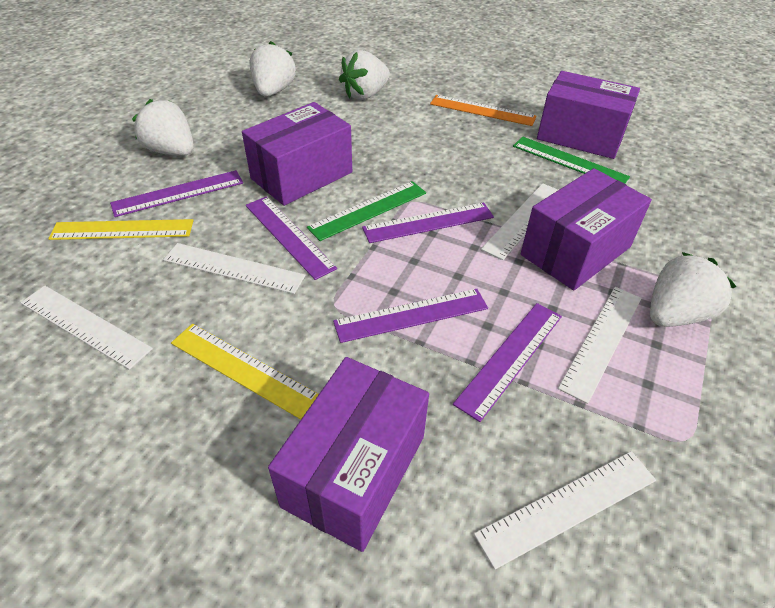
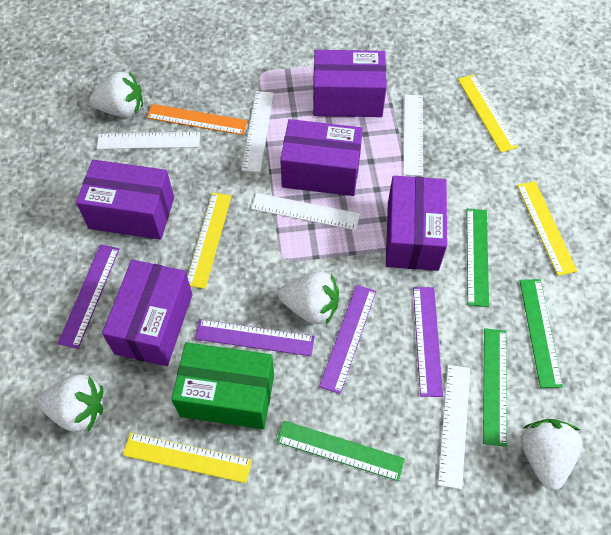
green box: 0 -> 1
green ruler: 2 -> 4
purple box: 4 -> 5
purple ruler: 5 -> 4
yellow ruler: 2 -> 4

